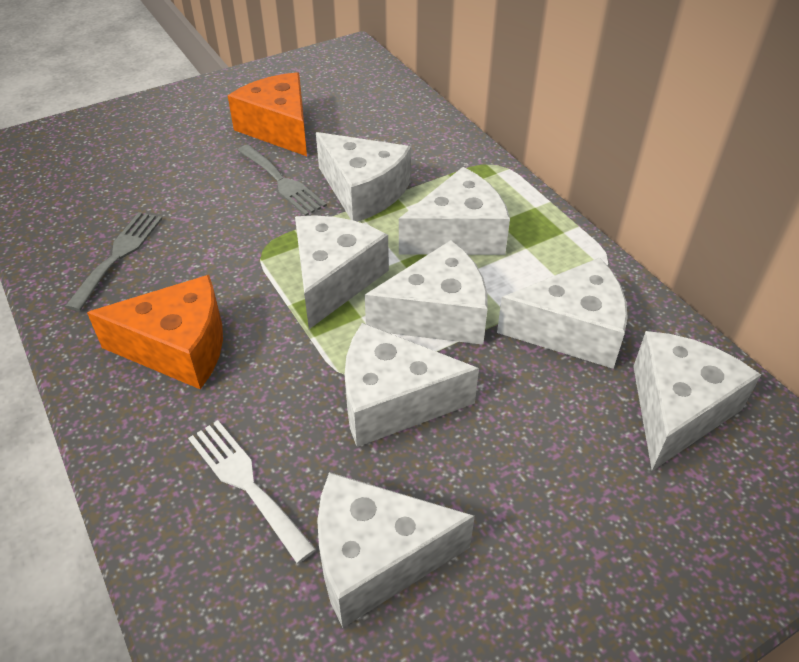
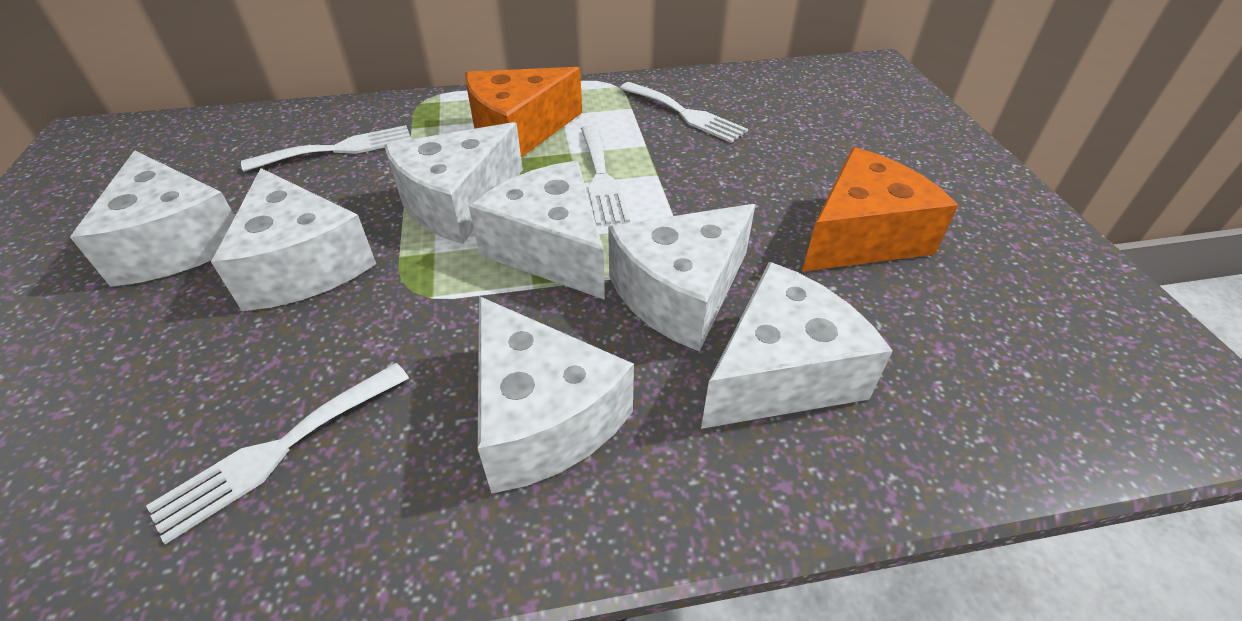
grey fork: 2 -> 0
white cheese: 8 -> 7
white fork: 1 -> 4

